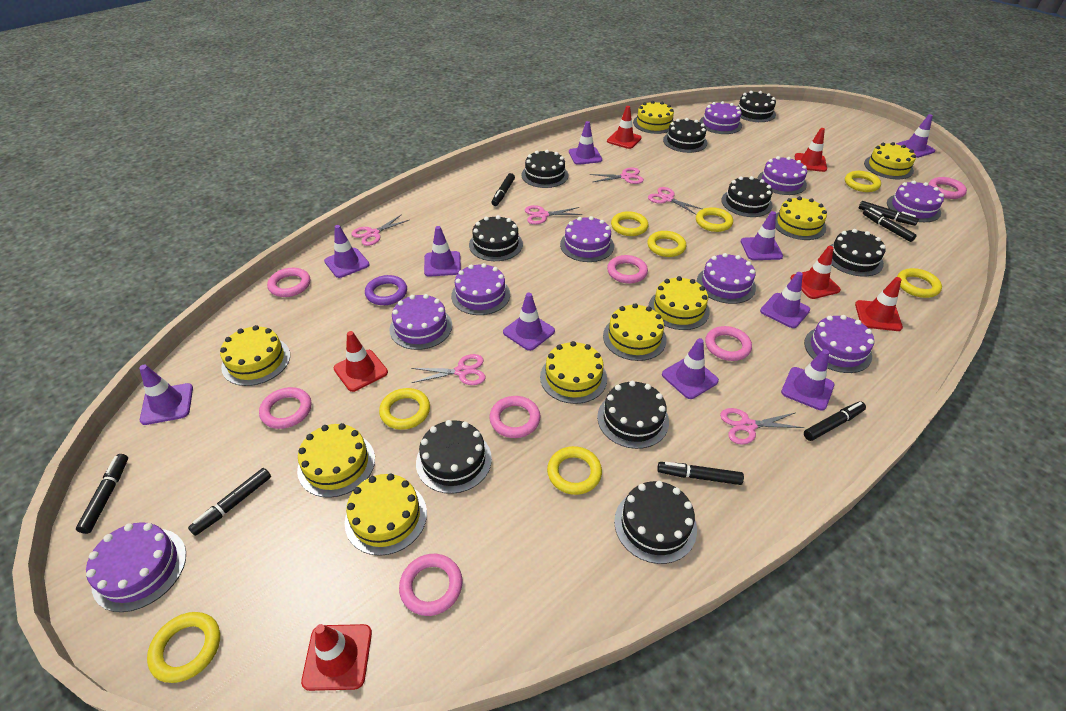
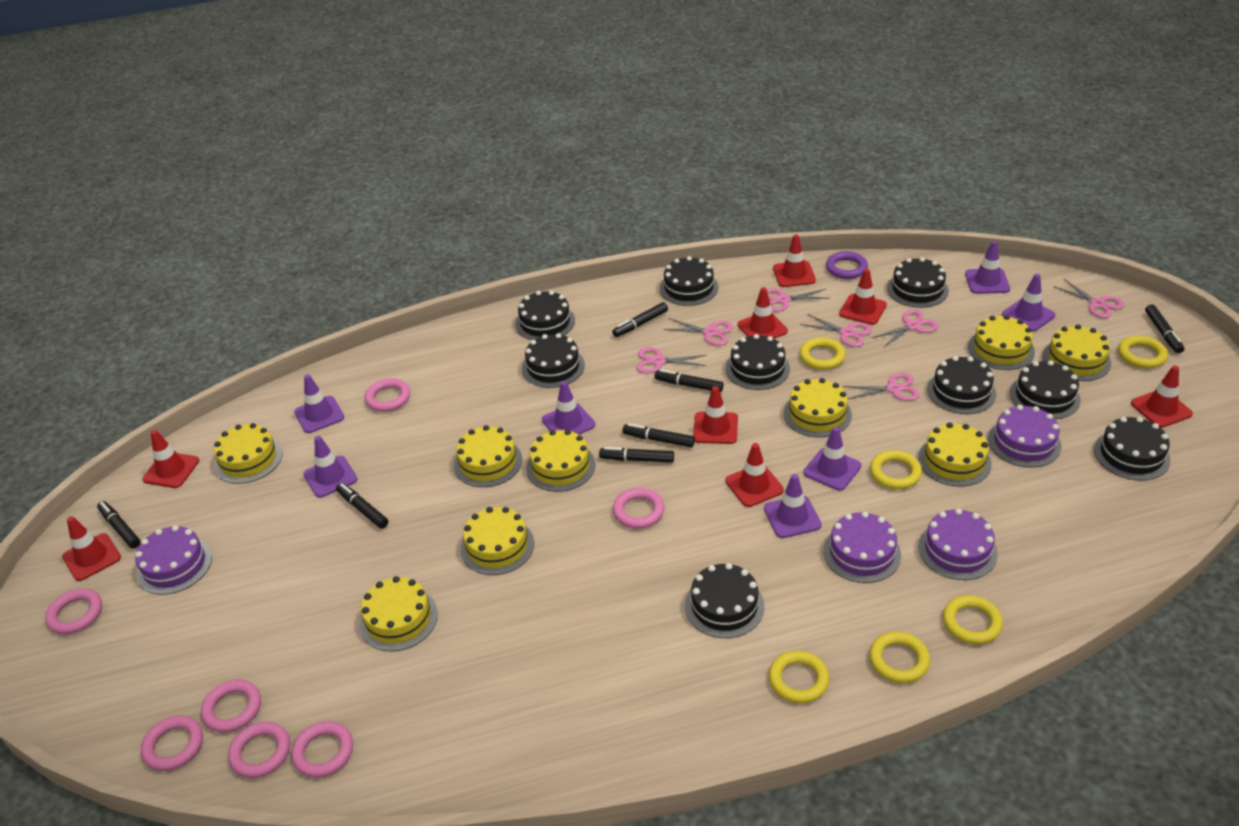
pink scissors: 6 -> 7
purple cake: 9 -> 4
purple traffic cone: 10 -> 7
red traffic cone: 6 -> 8
yellow ring: 8 -> 6

